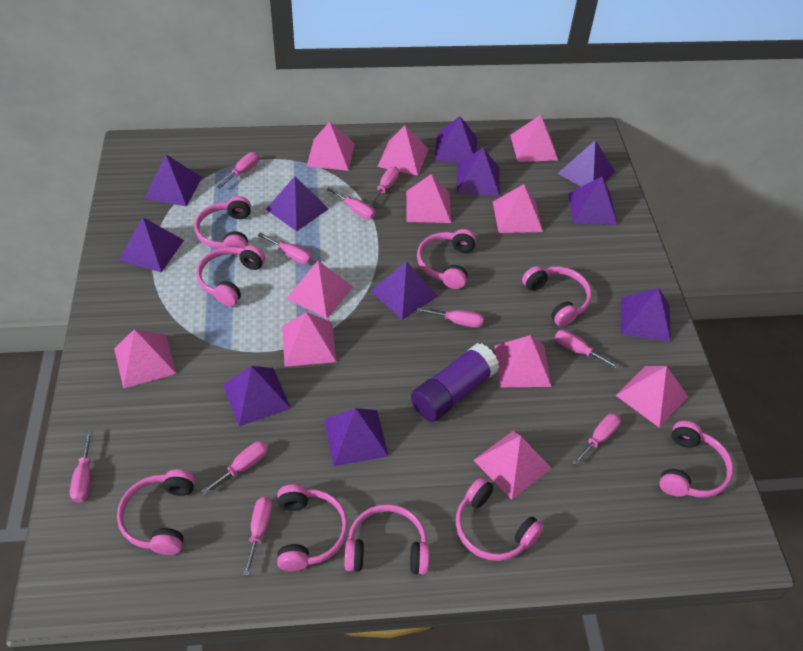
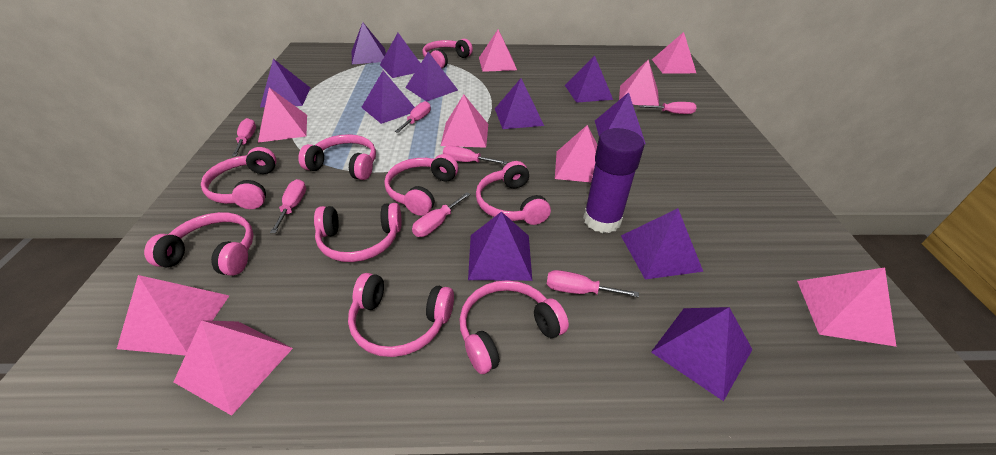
pink pyramid: 11 -> 9
pink screwdriver: 10 -> 7

